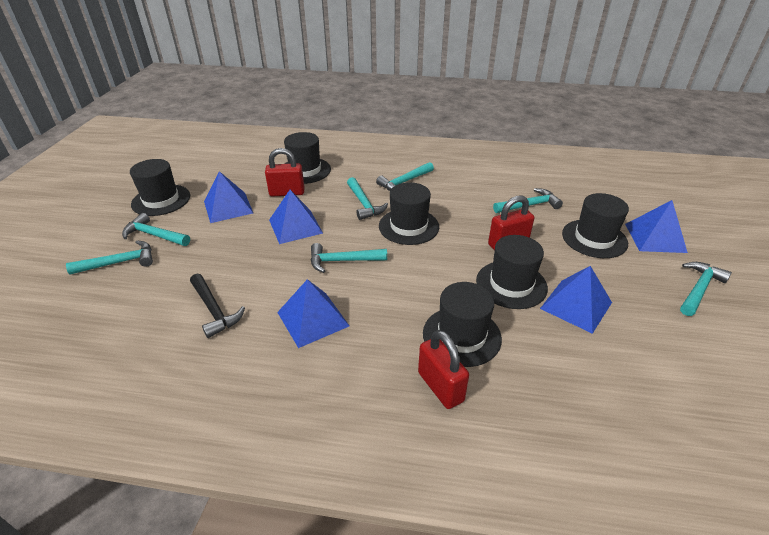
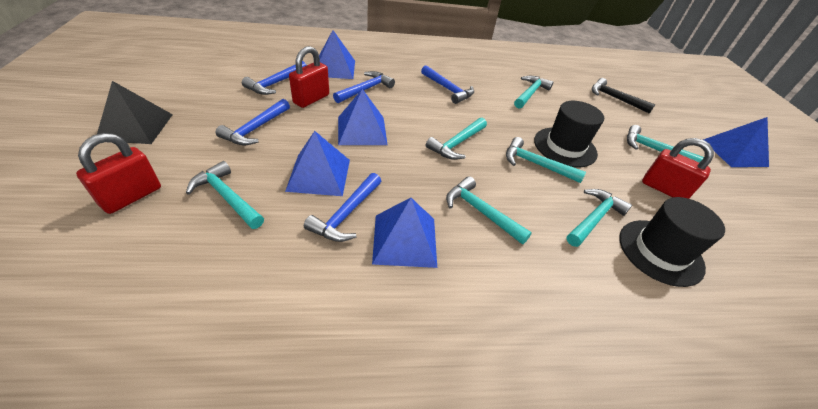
black hat: 6 -> 2
black pyramid: 0 -> 1
blue hammer: 0 -> 5

